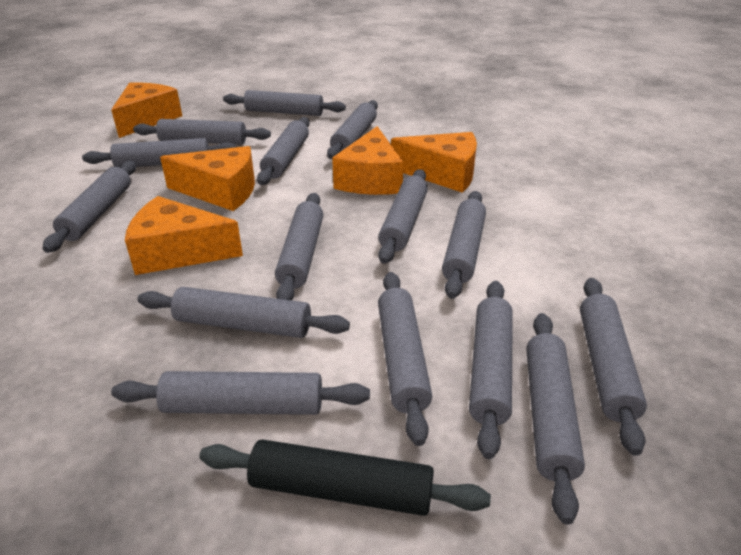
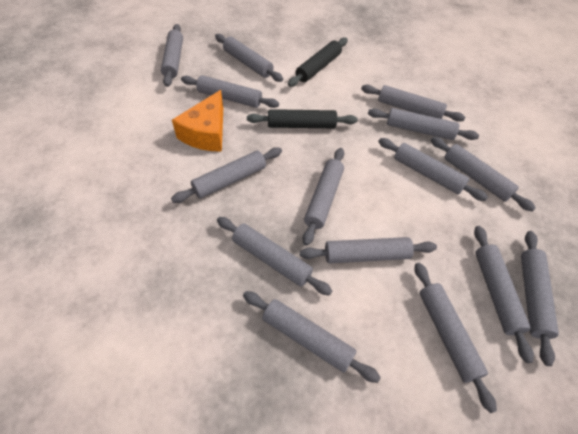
black rolling pin: 1 -> 2
orange cheese: 5 -> 1

